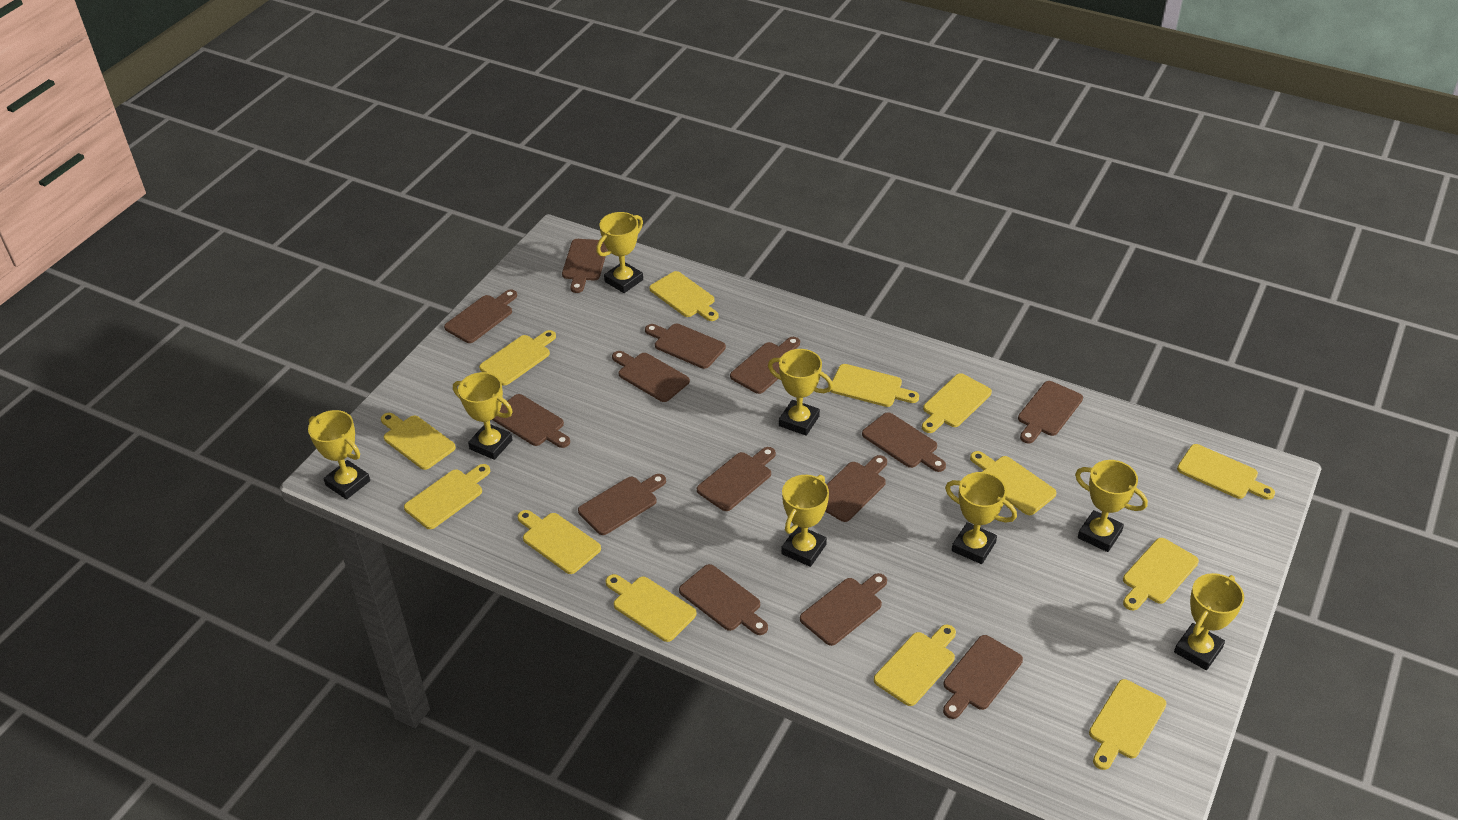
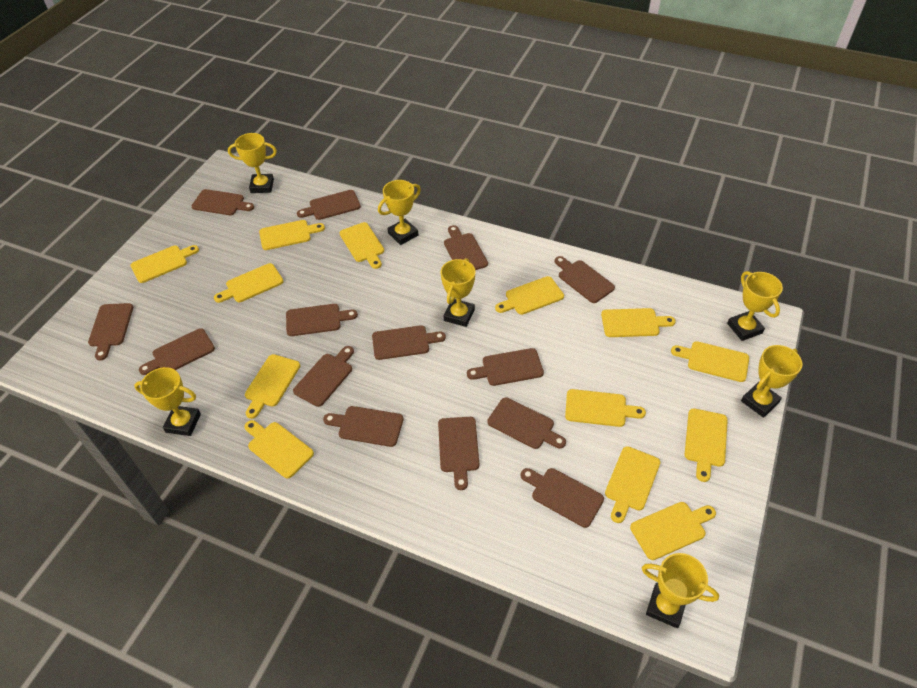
yellow trophy: 8 -> 7

